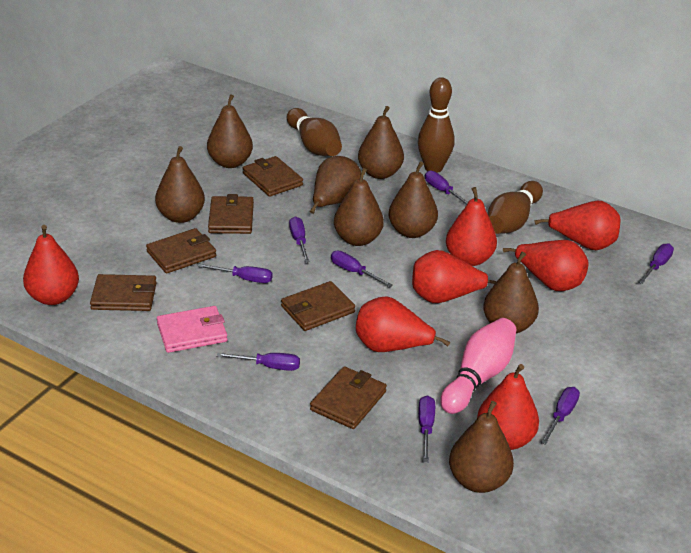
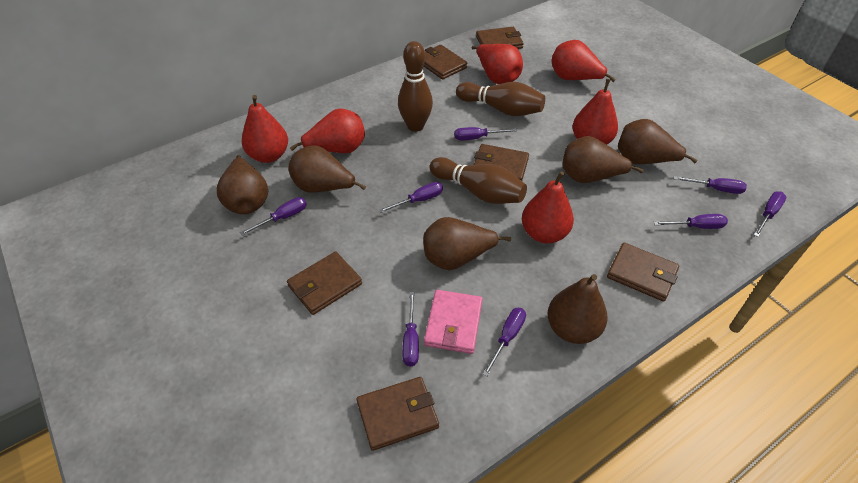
brown pear: 8 -> 6
pink bowling pin: 1 -> 0
red pear: 7 -> 6

